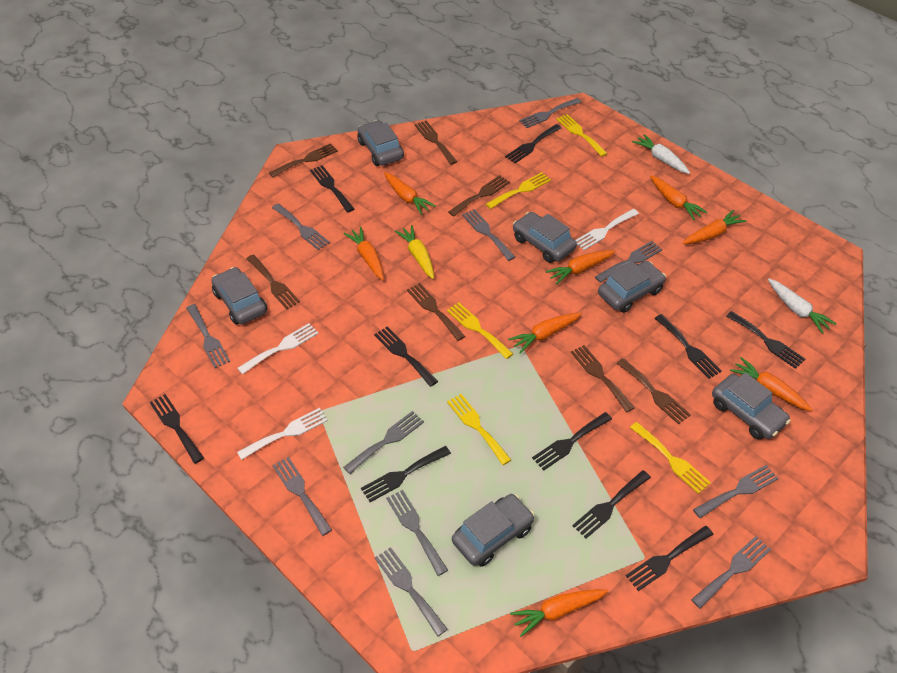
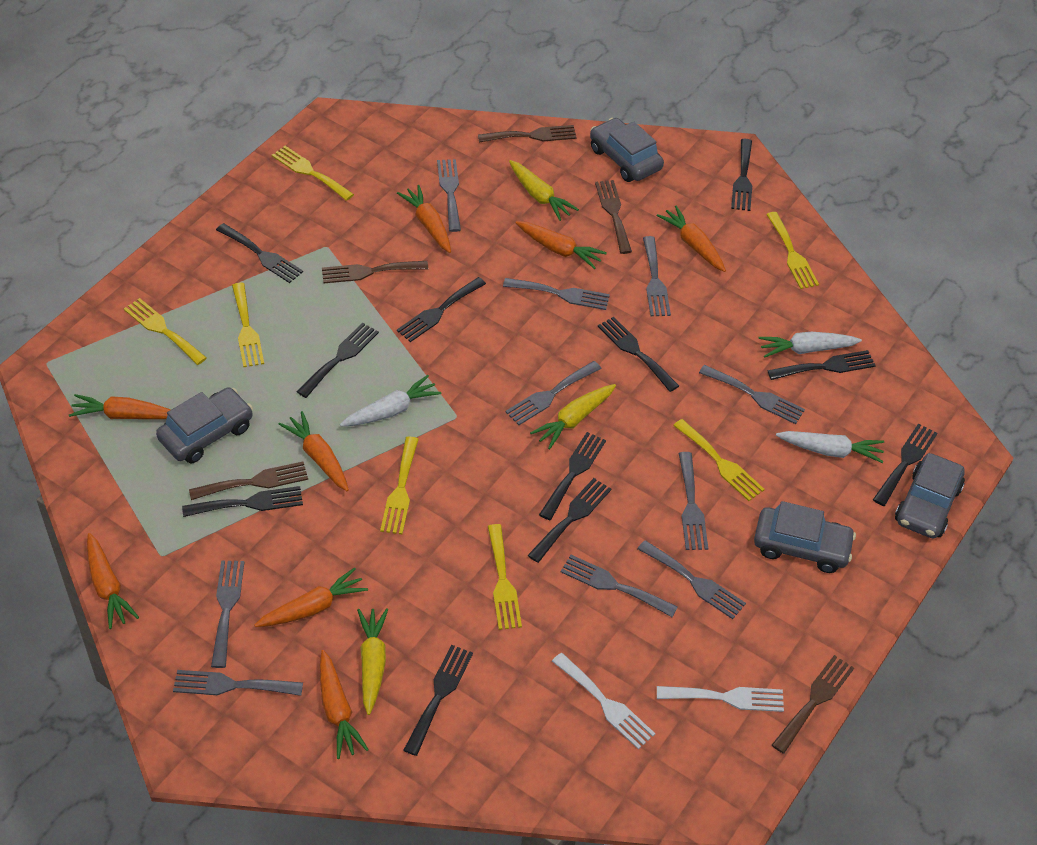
black fork: 10 -> 11
brown fork: 7 -> 5
grey car: 6 -> 4
grey fork: 11 -> 10
white carrot: 2 -> 3
white fork: 3 -> 2
yellow carrot: 1 -> 3
yellow fork: 5 -> 7

